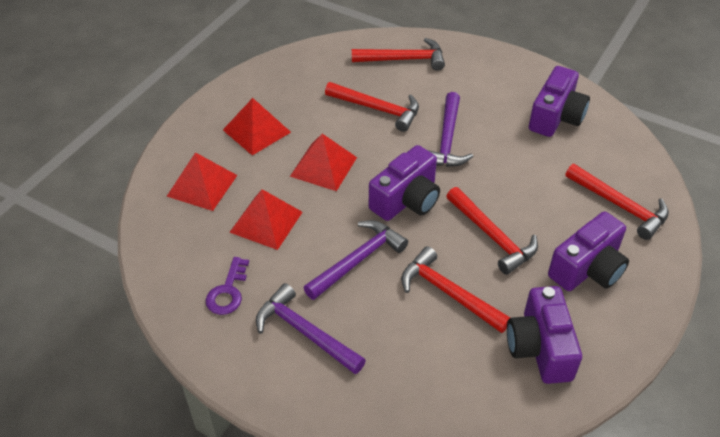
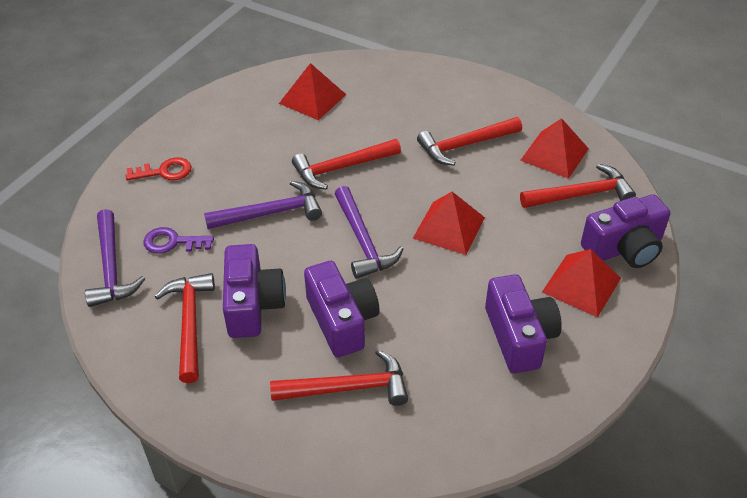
red key: 0 -> 1

